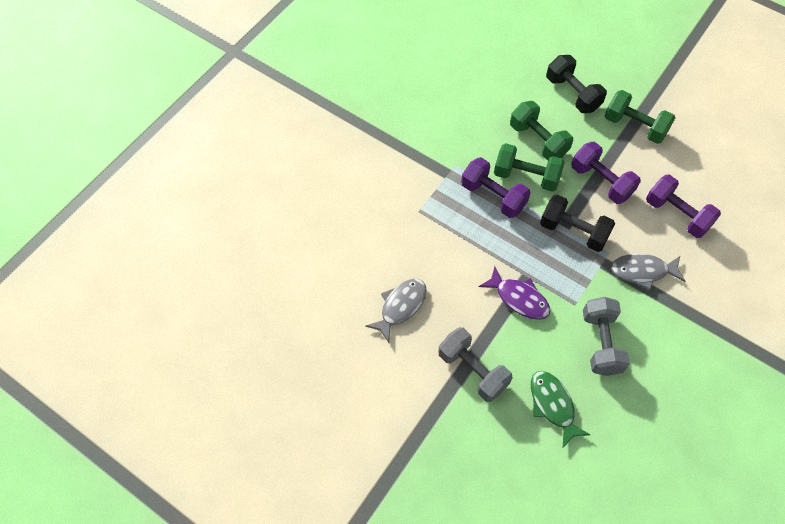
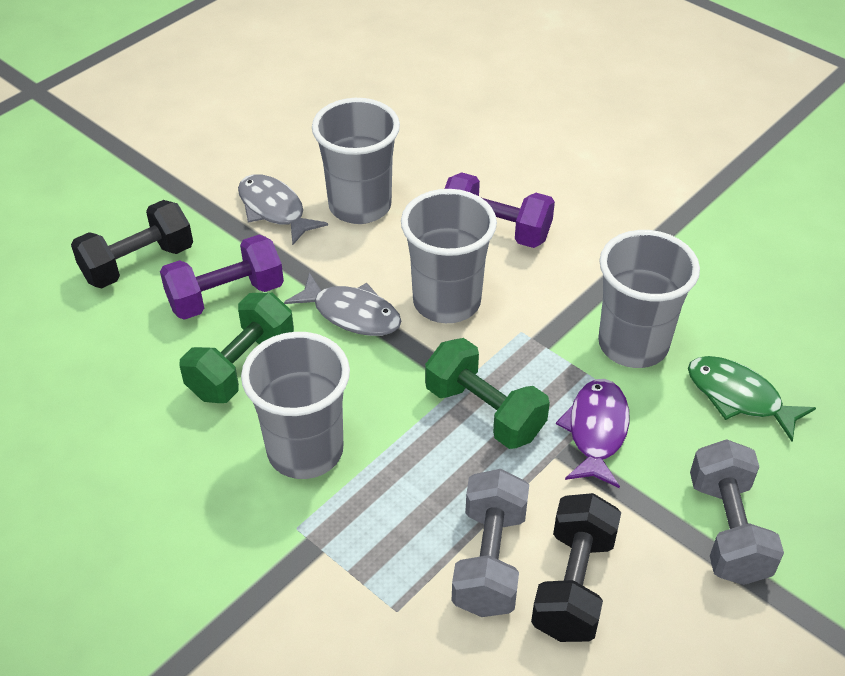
green dumbbell: 3 -> 2
grey cup: 0 -> 4
purple dumbbell: 3 -> 2

